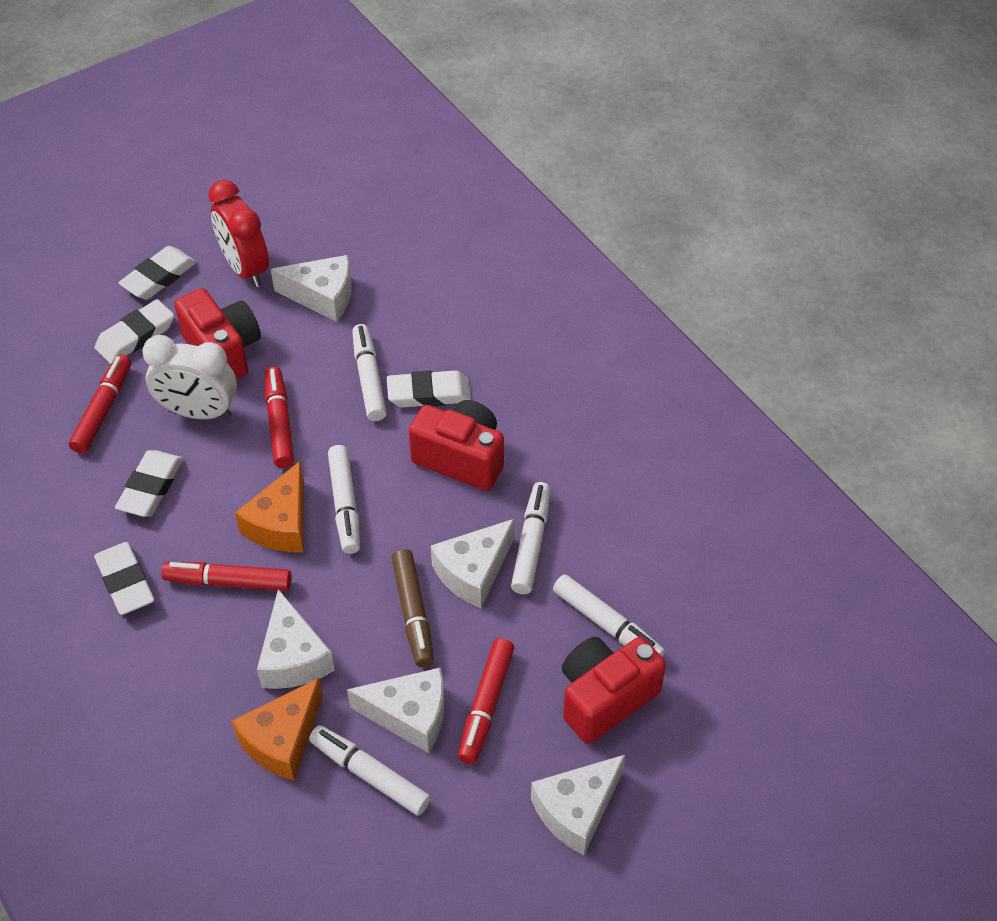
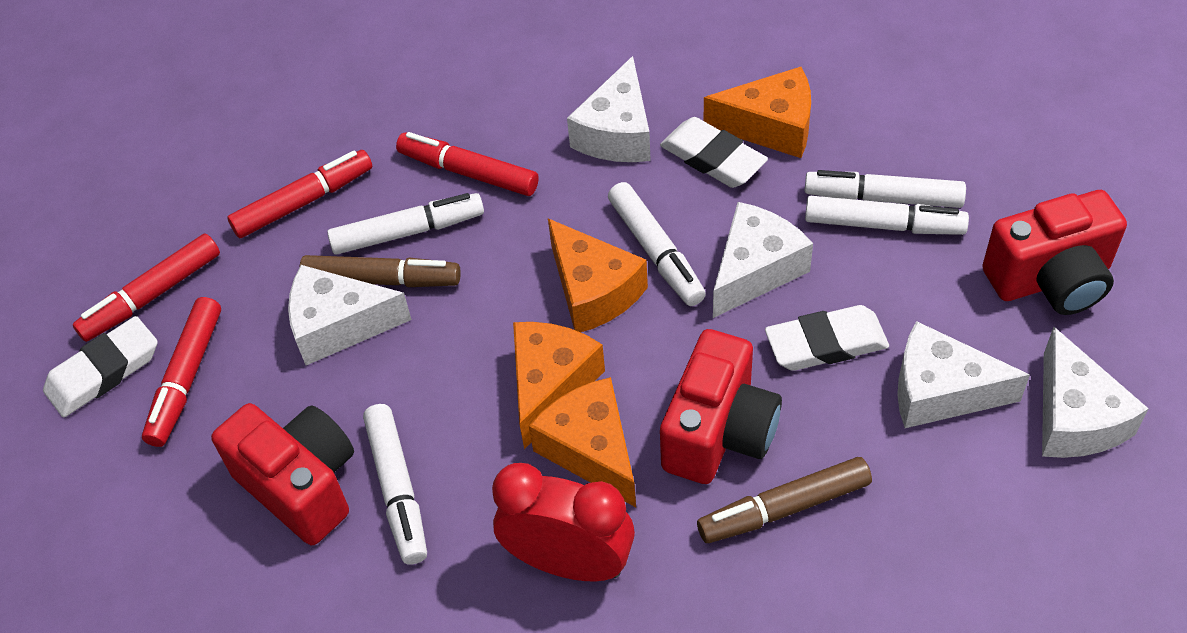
brown marker: 1 -> 2
orange cheese: 2 -> 4
white clock: 1 -> 0
white eraser: 5 -> 3

